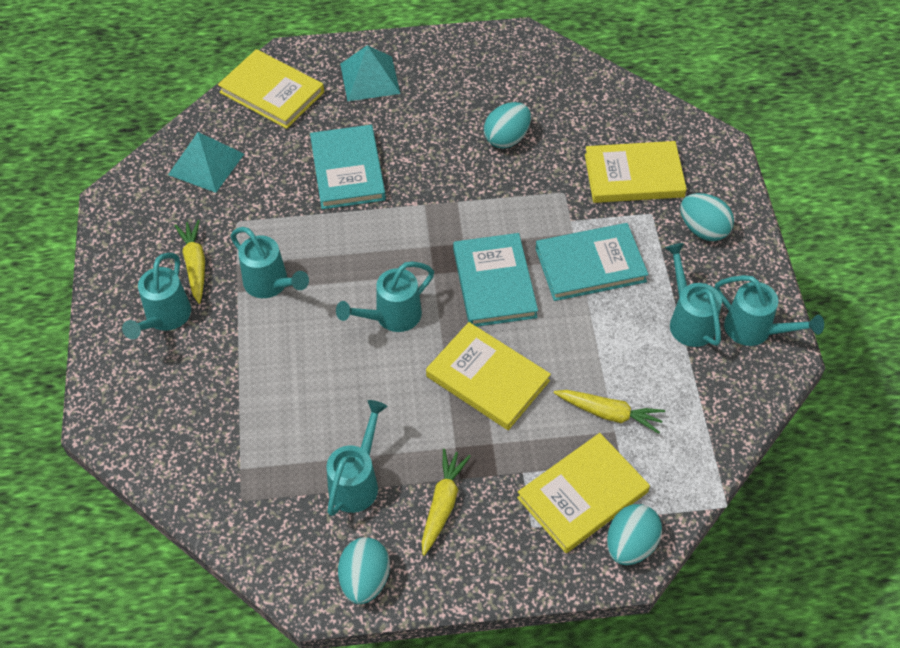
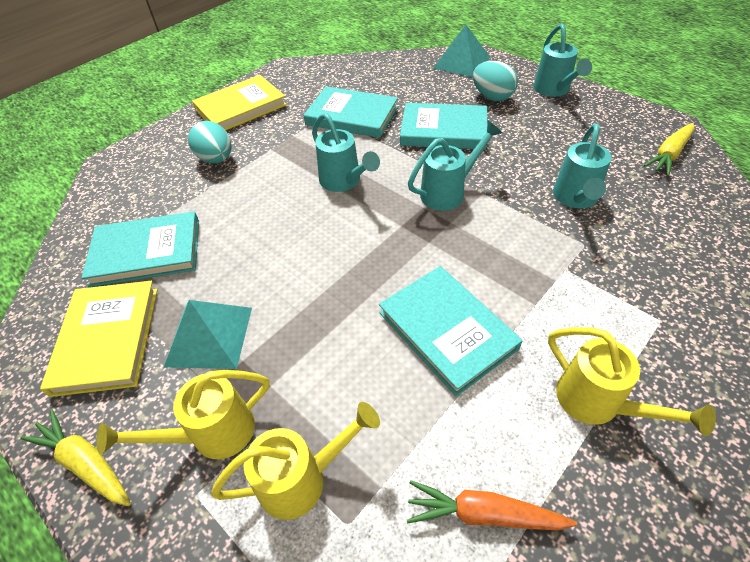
orange carrot: 0 -> 1
turquoise book: 3 -> 4
turquoise egg: 4 -> 2
turquoise watering can: 6 -> 4
yellow book: 4 -> 2
yellow carrot: 3 -> 2
yellow watering can: 0 -> 3

